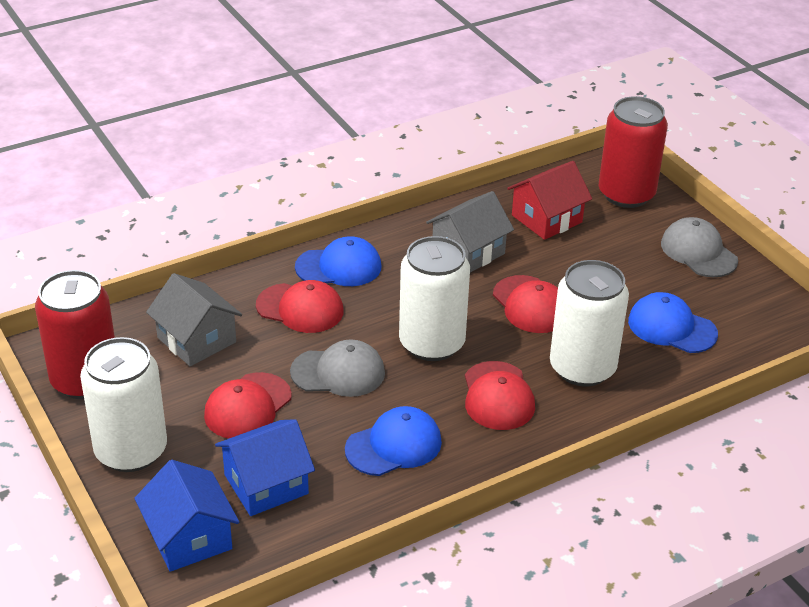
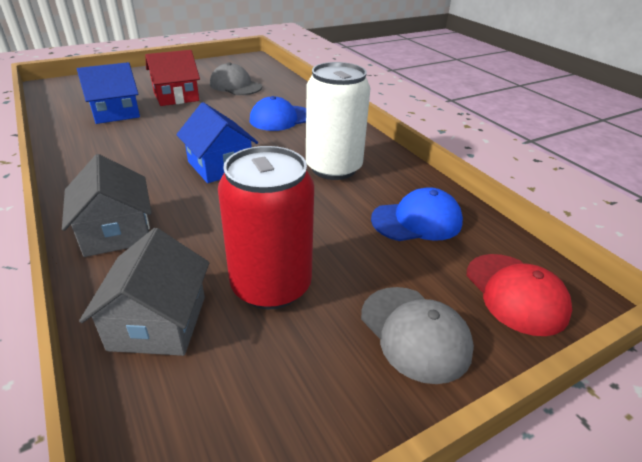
blue cap: 3 -> 2
red can: 2 -> 1
red cap: 4 -> 1
white can: 3 -> 1

